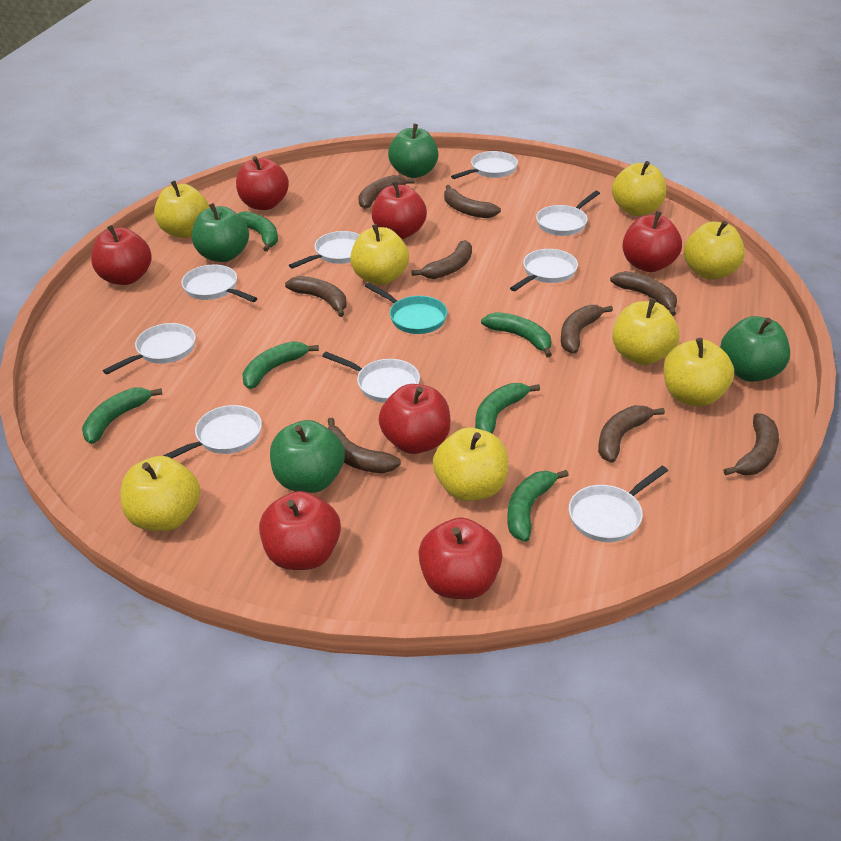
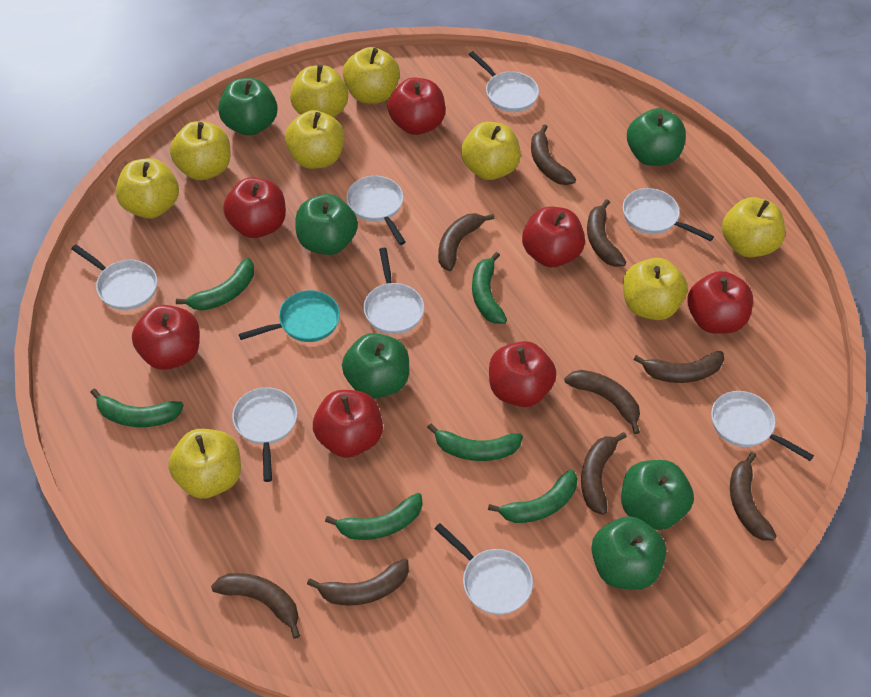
green apple: 4 -> 6
white pan: 9 -> 8
yellow apple: 8 -> 9

